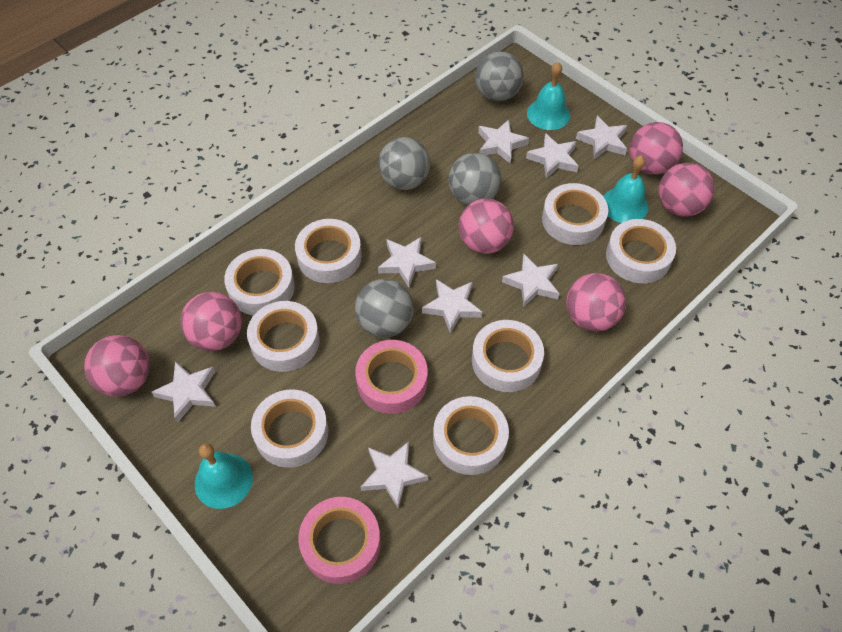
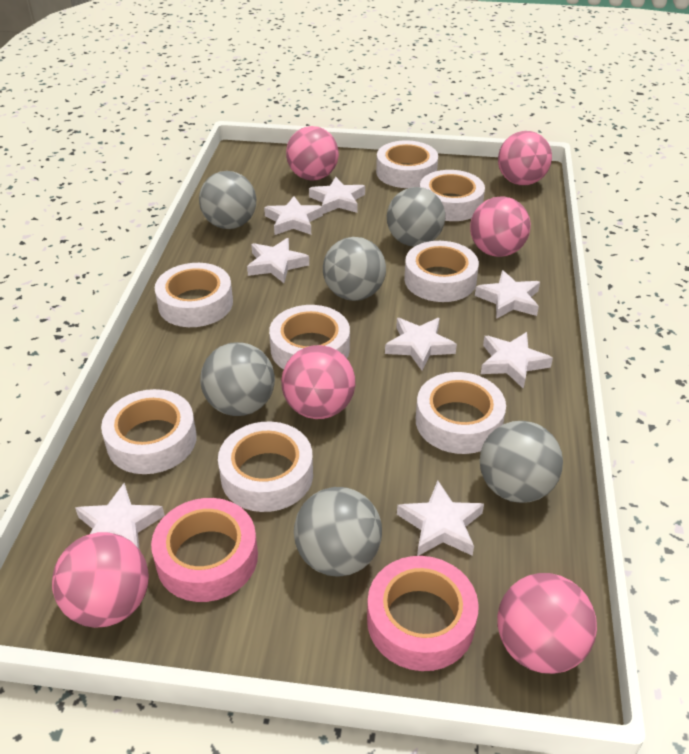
grey ball: 4 -> 6
turquoise bell: 3 -> 0

